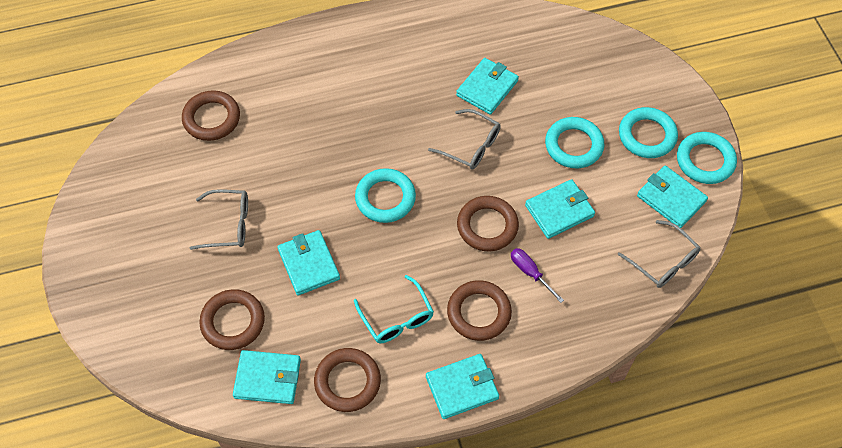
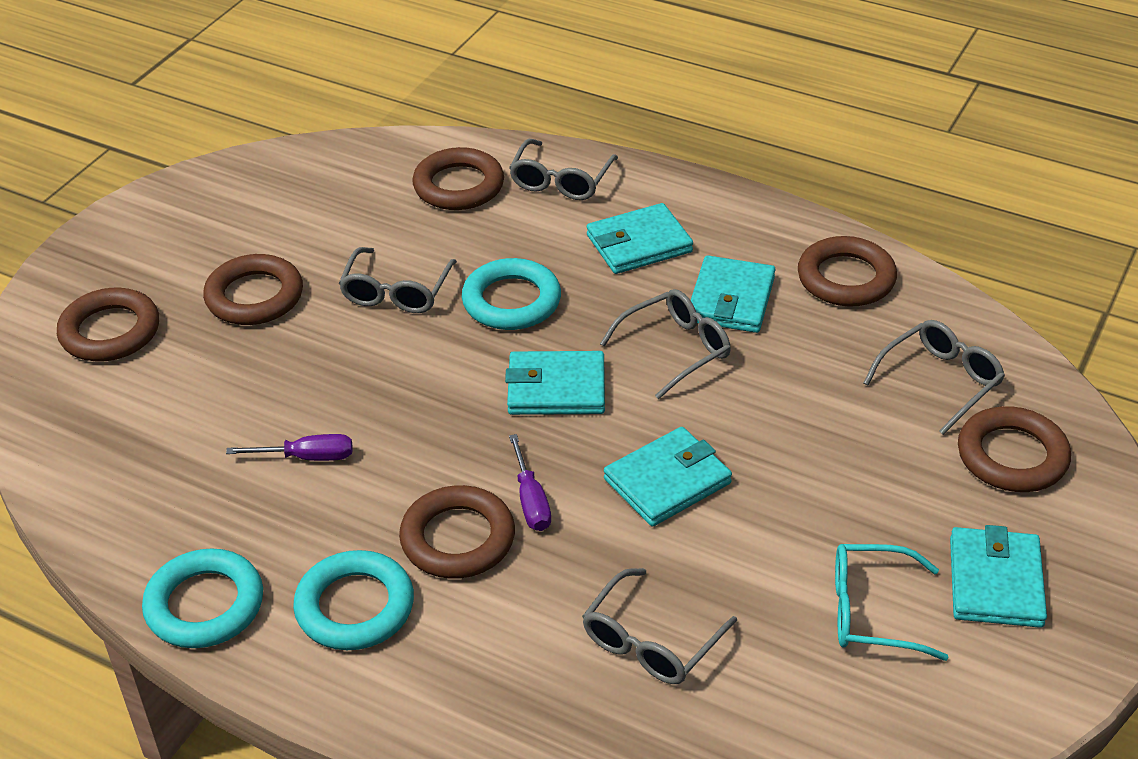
brown ring: 5 -> 6
grey glasses: 3 -> 5
purple screwdriver: 1 -> 2
turquoise ring: 4 -> 3
turquoise wallet: 6 -> 5

